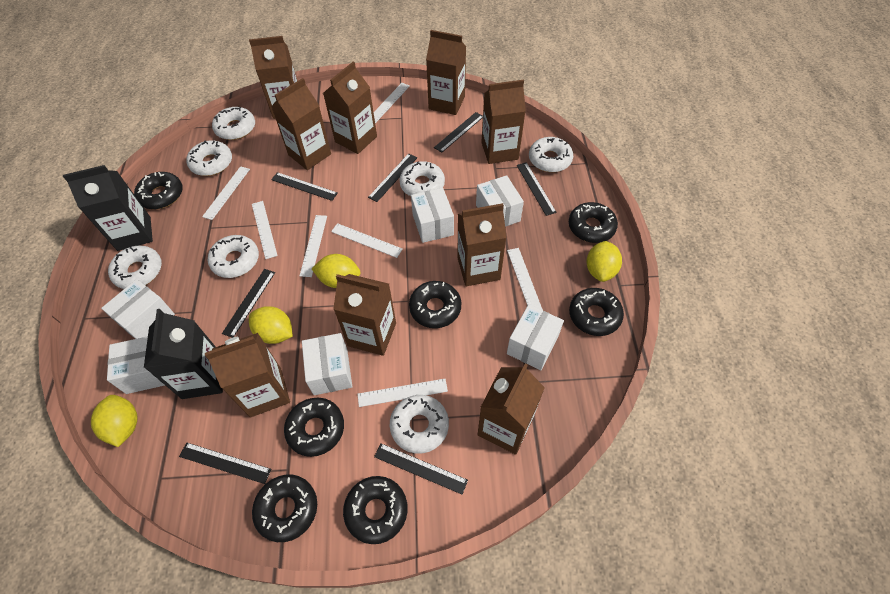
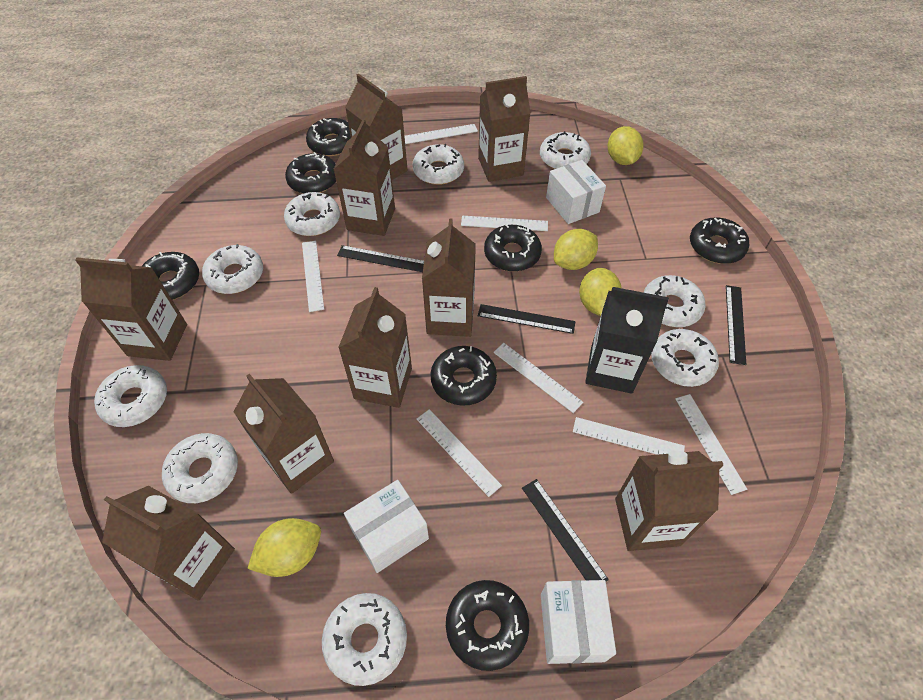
black carton: 2 -> 1
black ruler: 7 -> 4
white box: 6 -> 3
white donut: 7 -> 9

